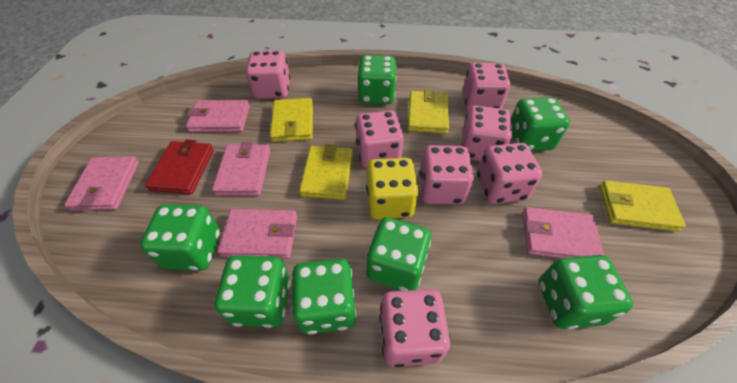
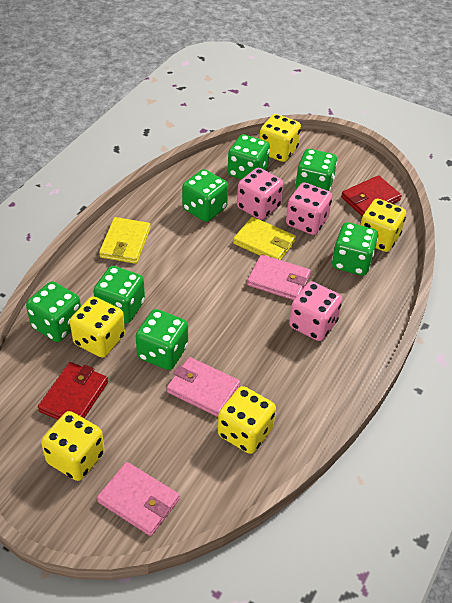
pink dice: 7 -> 3
pink wallet: 5 -> 3
red wallet: 1 -> 2
yellow dice: 1 -> 5
yellow wallet: 4 -> 2

